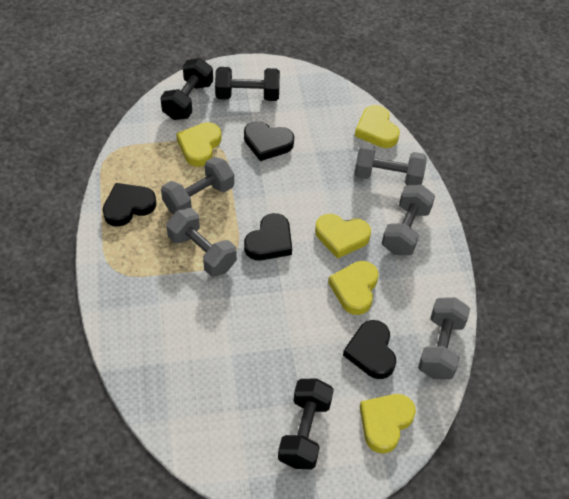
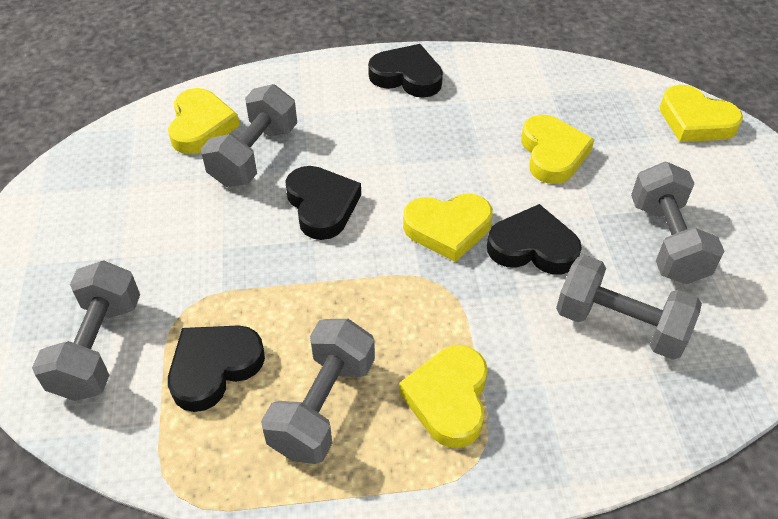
black dumbbell: 3 -> 0

